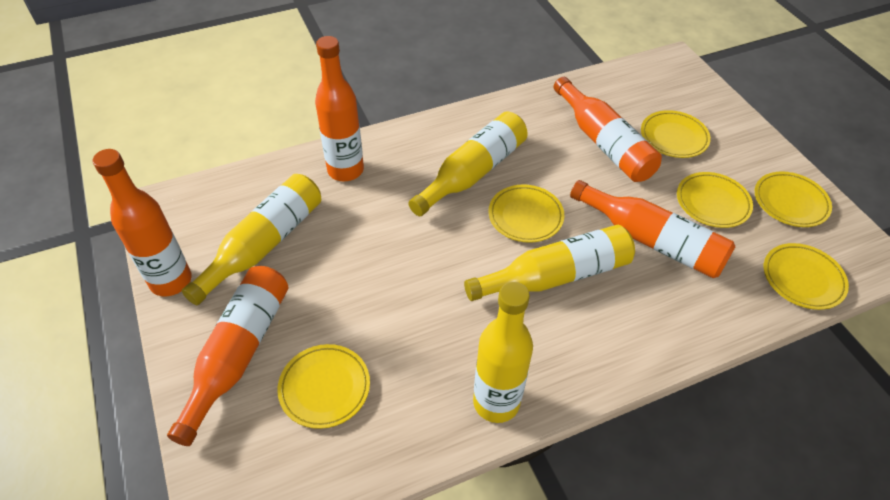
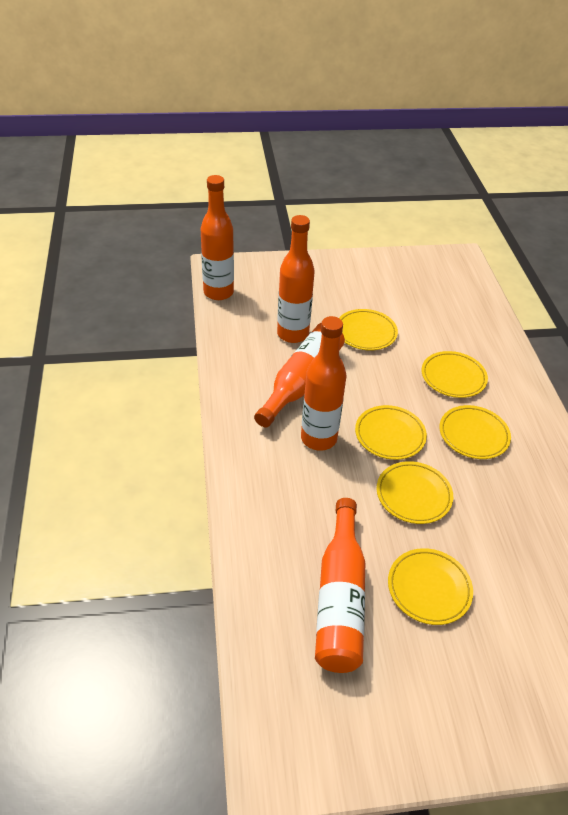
yellow bottle: 4 -> 0

